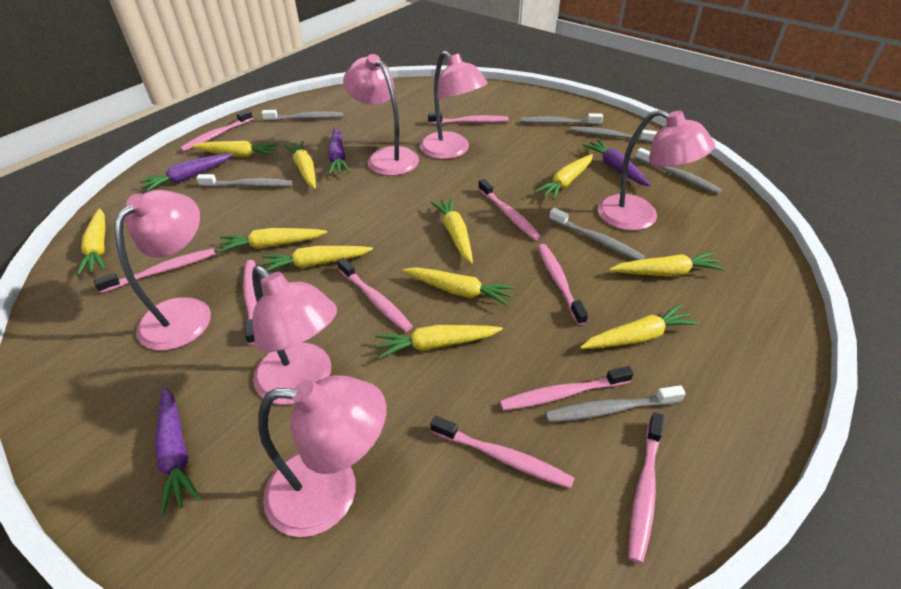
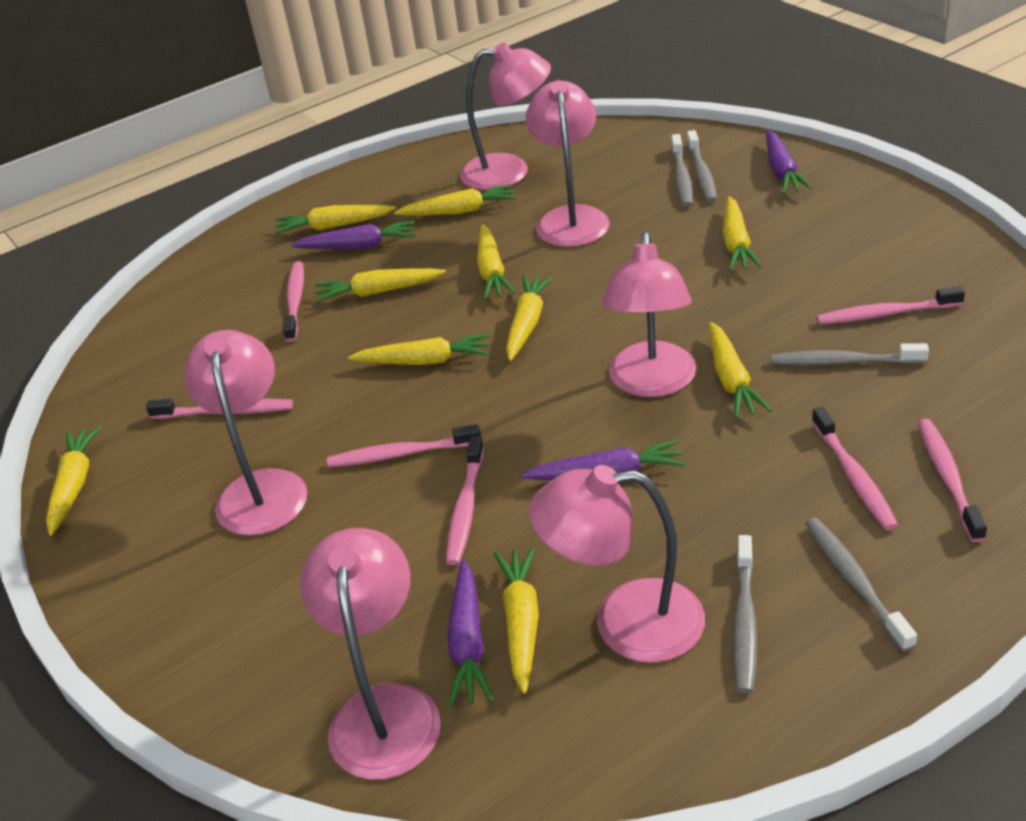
grey toothbrush: 7 -> 5
pink toothbrush: 10 -> 7
yellow carrot: 11 -> 10

